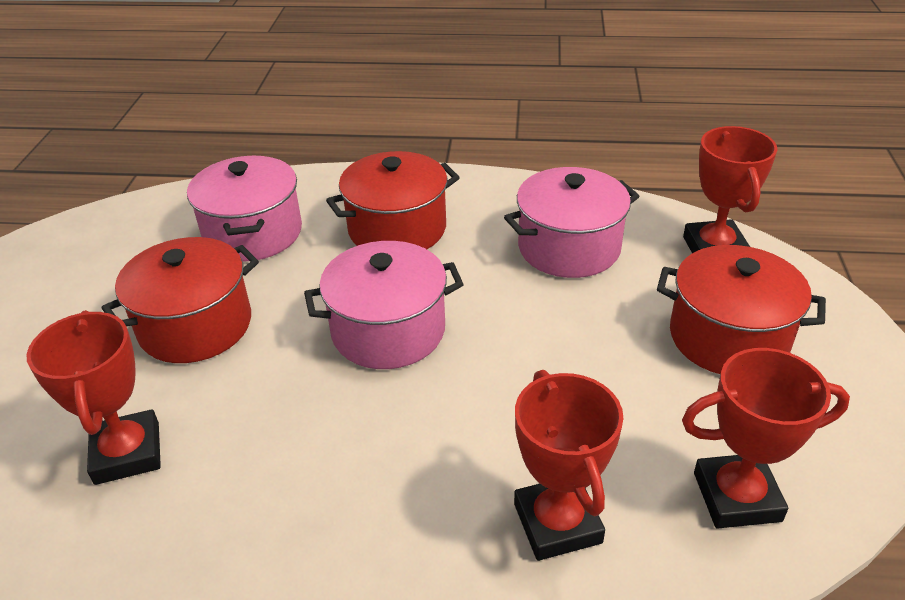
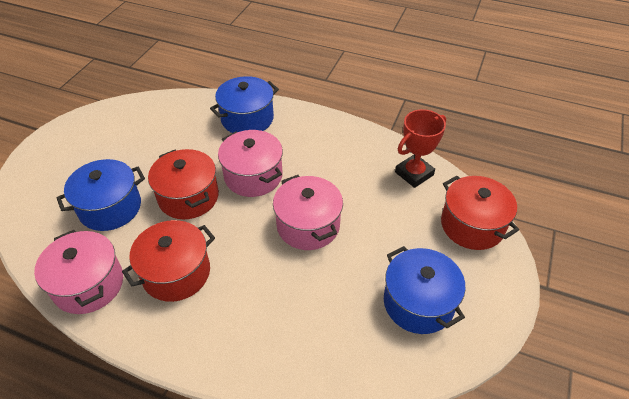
blue pot: 0 -> 3
red trophy: 4 -> 1

